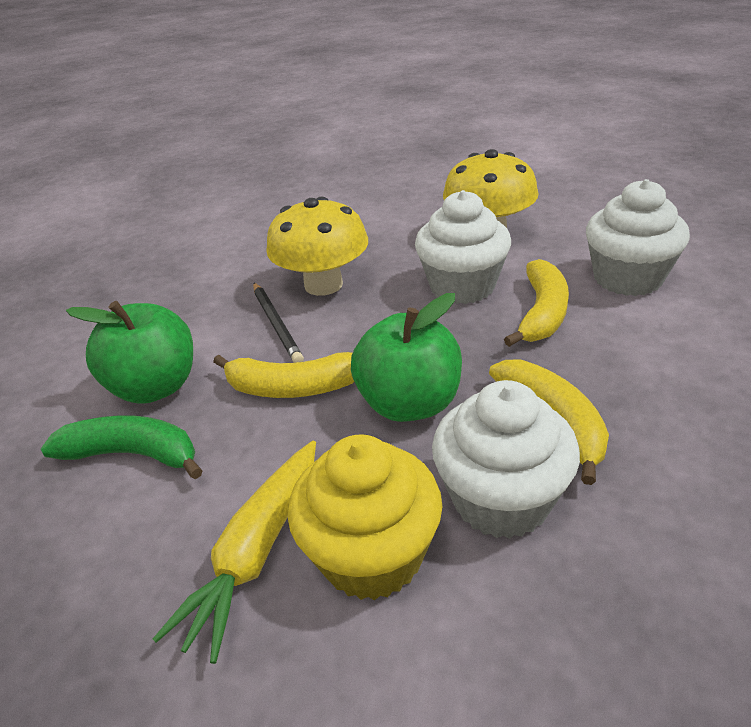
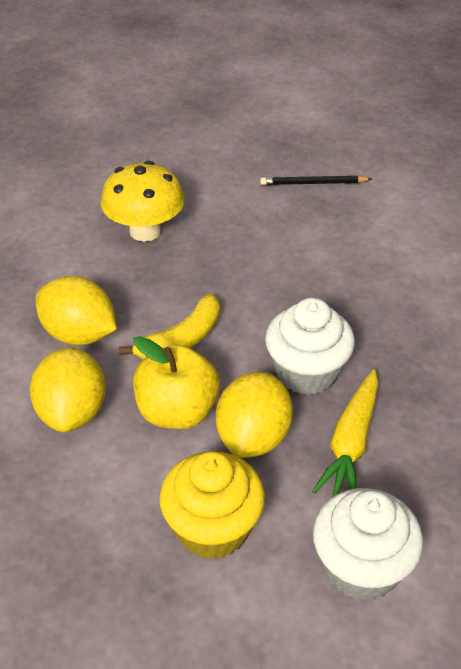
green apple: 2 -> 0
green banana: 1 -> 0
white cupcake: 3 -> 2
yellow apple: 0 -> 1
yellow banana: 3 -> 1
yellow lemon: 0 -> 3
yellow mushroom: 2 -> 1

